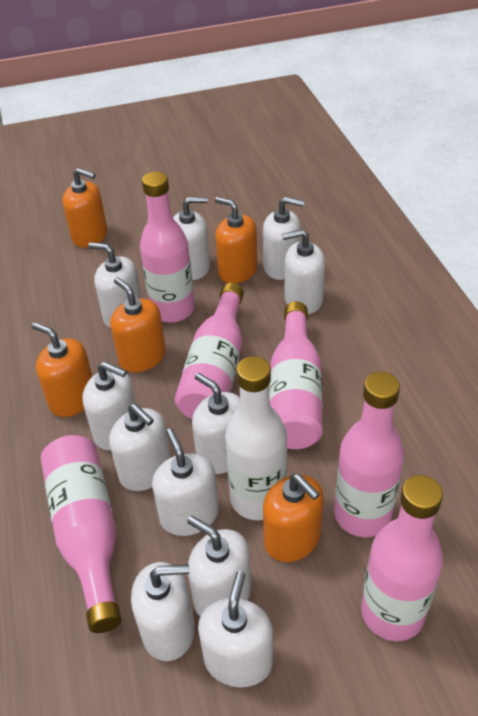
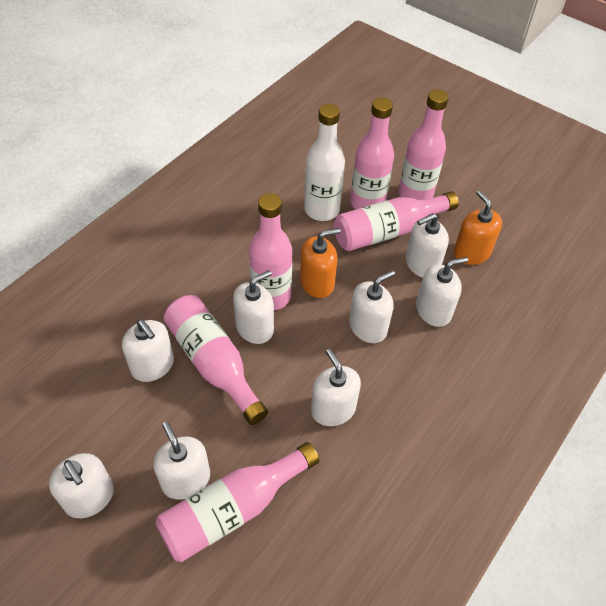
orange soap dispenser: 5 -> 2
white soap dispenser: 11 -> 8

